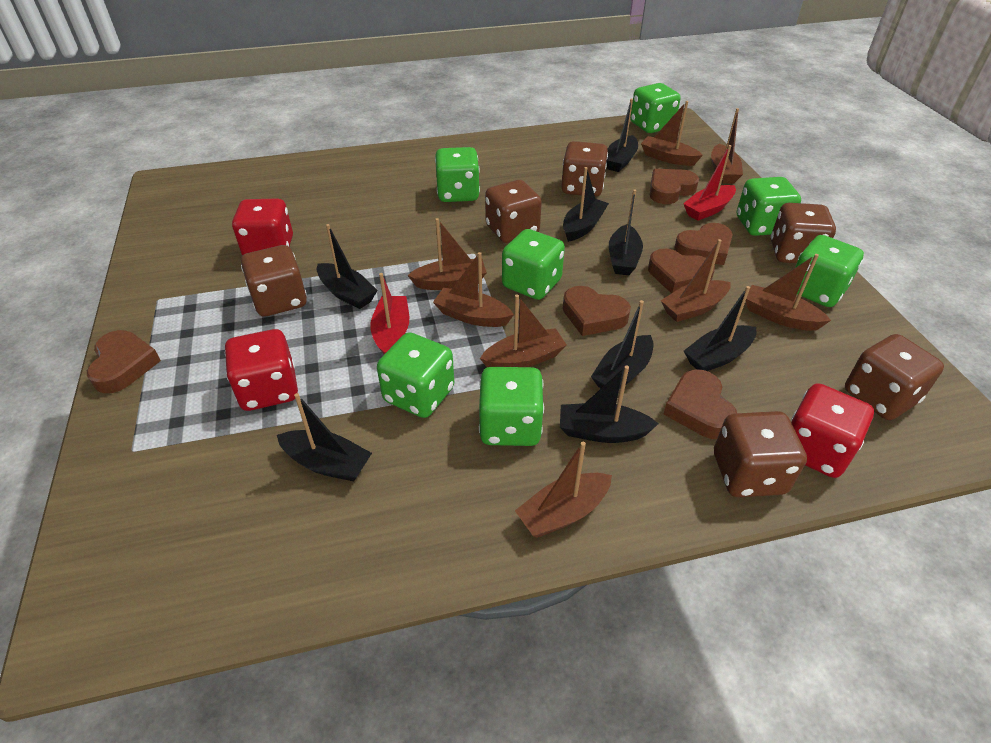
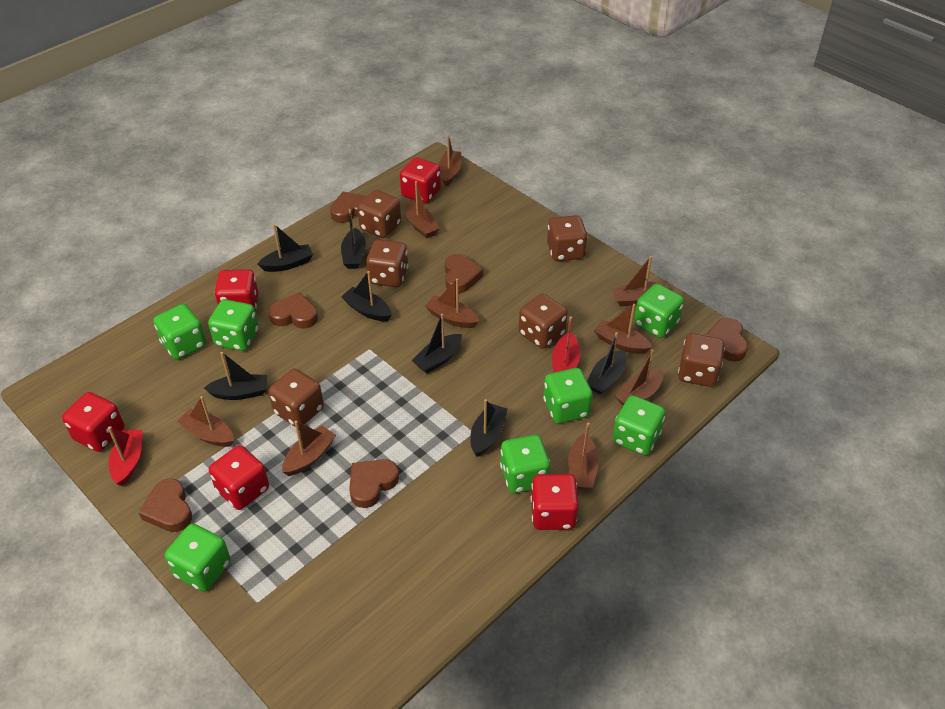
black boat: 8 -> 7
brown boat: 8 -> 9
red dice: 3 -> 5

